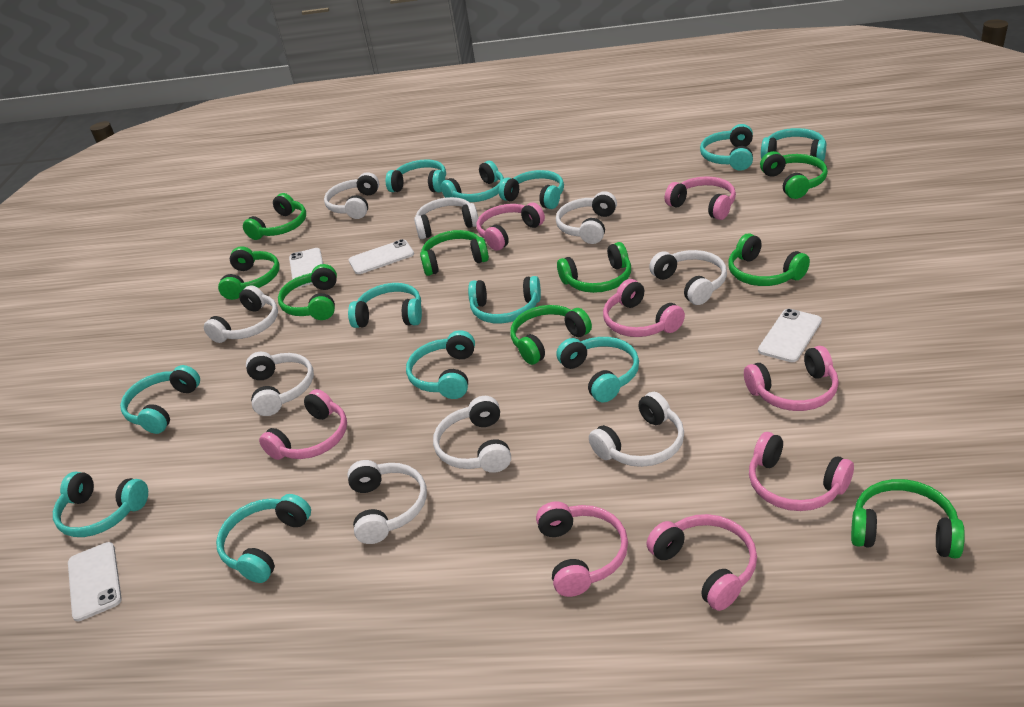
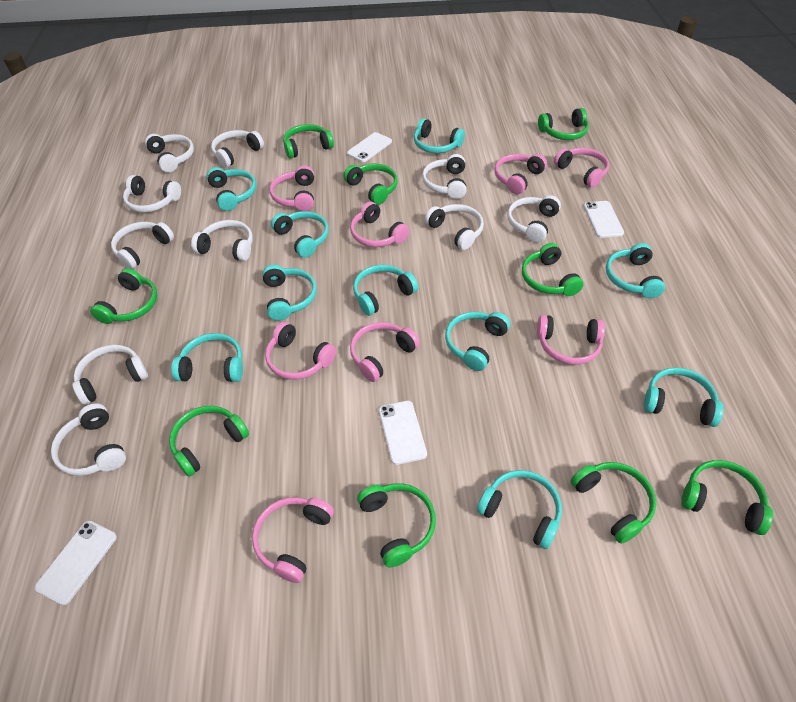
turquoise headphones: 12 -> 10
white headphones: 9 -> 10

